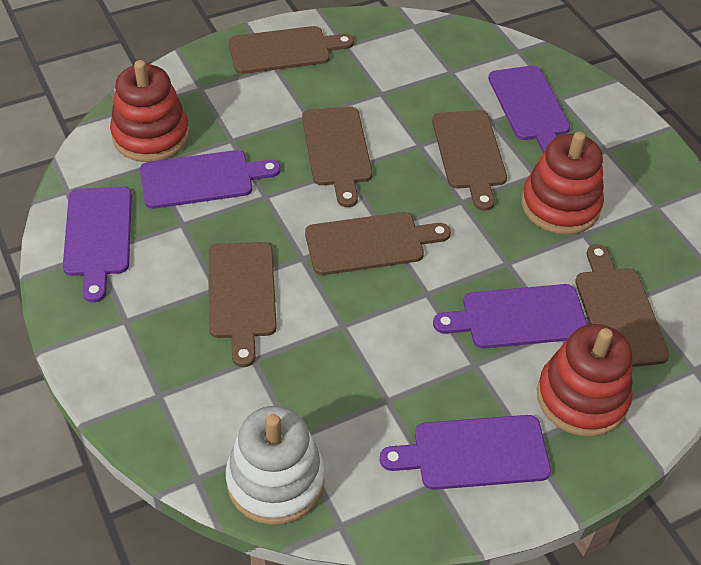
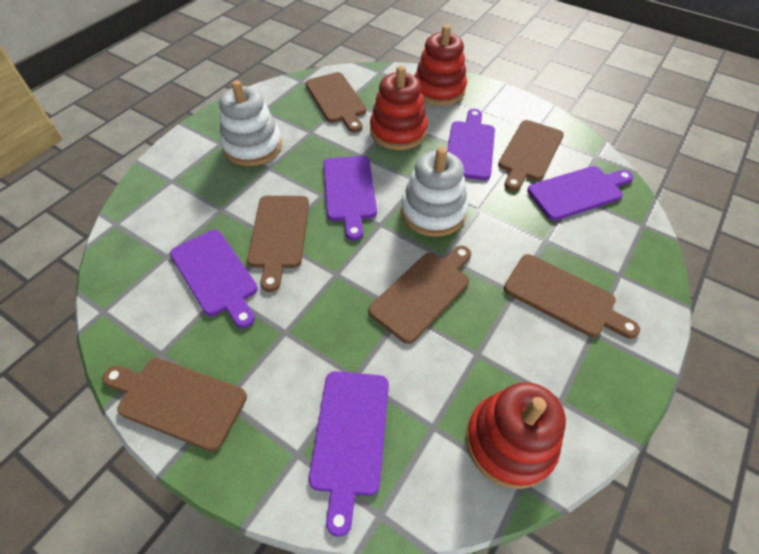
white stacking toy: 1 -> 2

